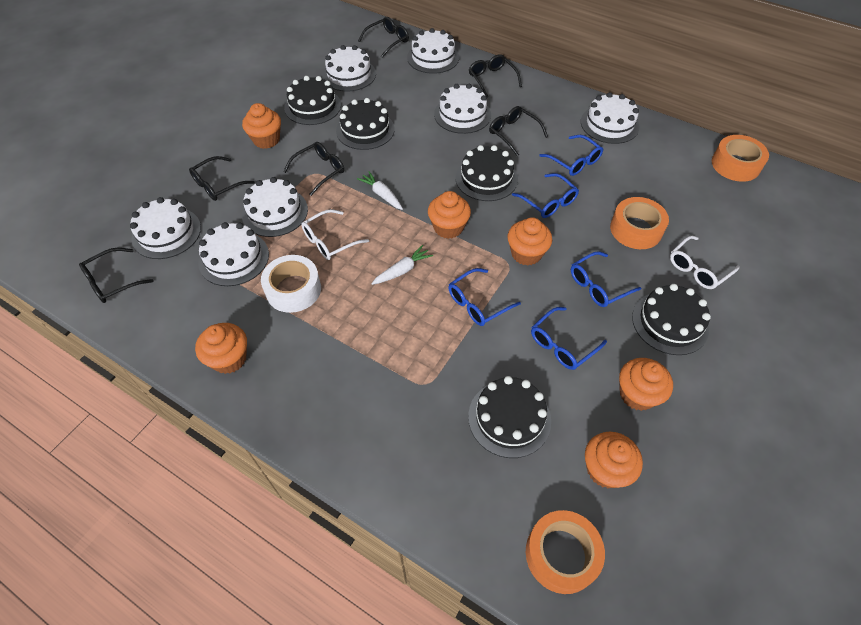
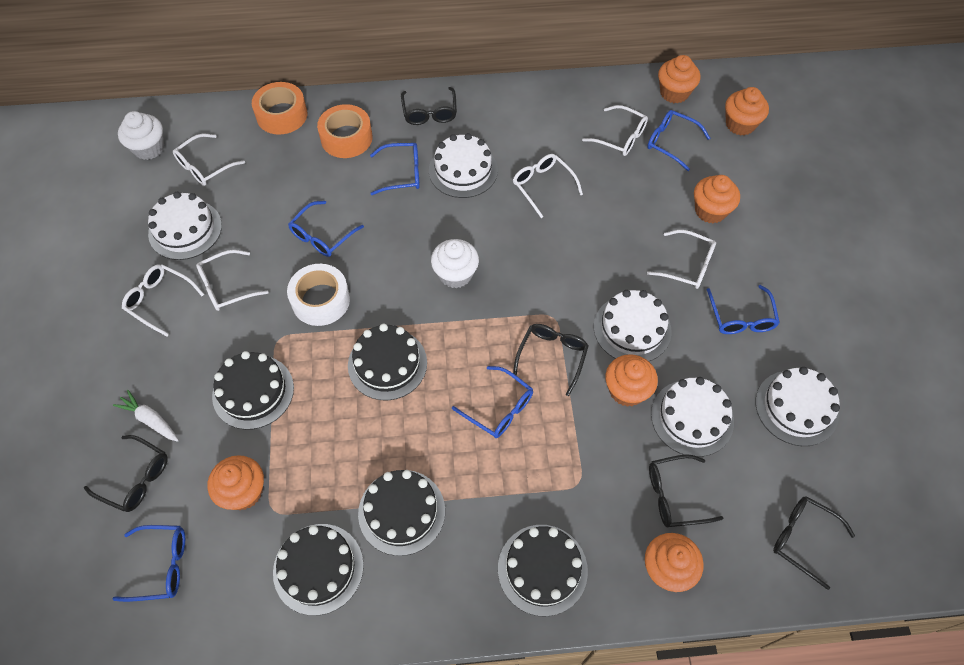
black glasses: 6 -> 5
blue glasses: 5 -> 6
orange tape: 3 -> 2
white cake: 7 -> 5
white carrot: 2 -> 1
white cupcake: 0 -> 2
white glasses: 2 -> 6

